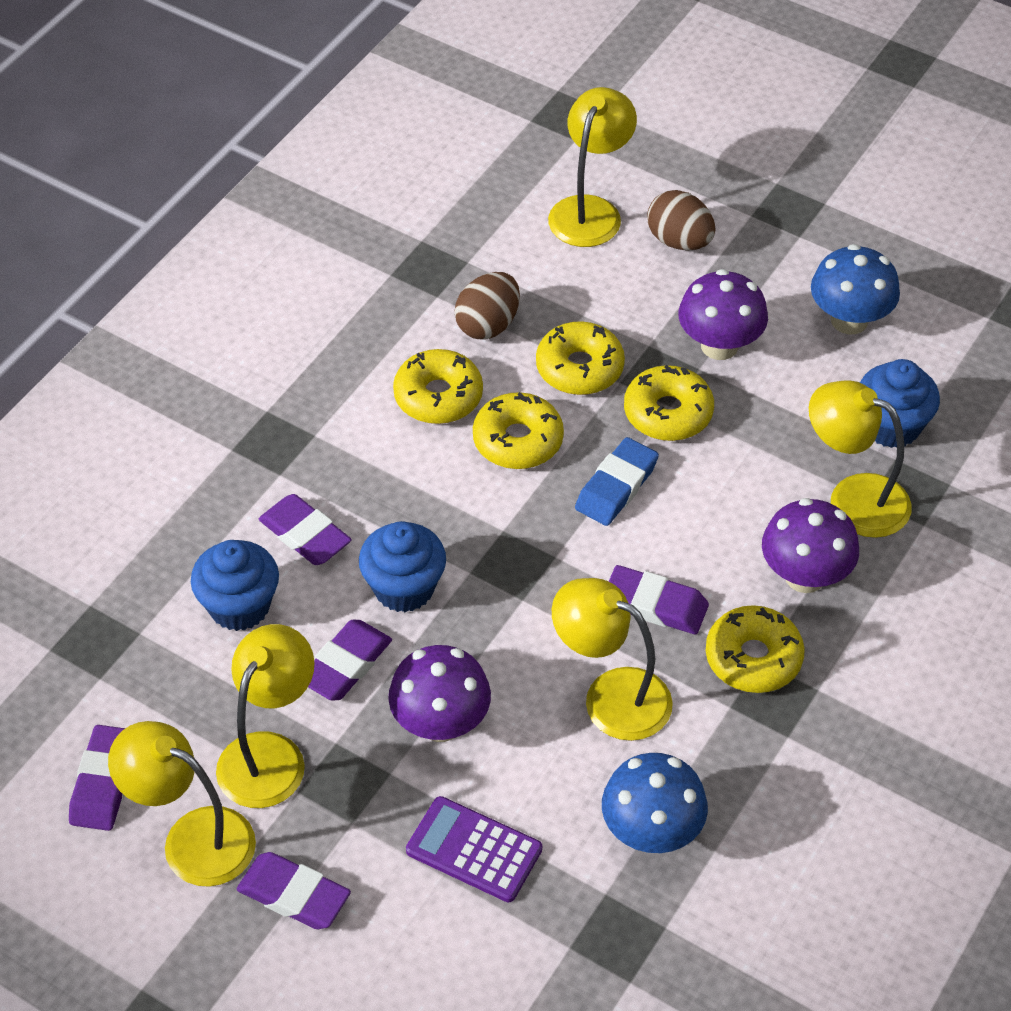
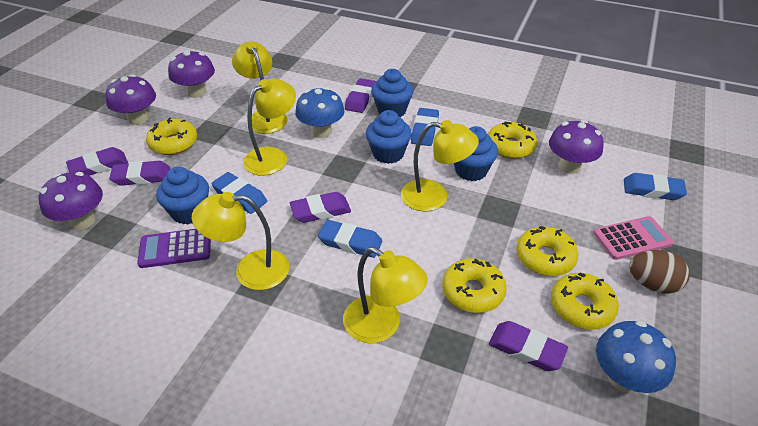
blue cupcake: 3 -> 4
blue eraser: 1 -> 4
brown egg: 2 -> 1
pink calculator: 0 -> 1
purple mushroom: 3 -> 4

